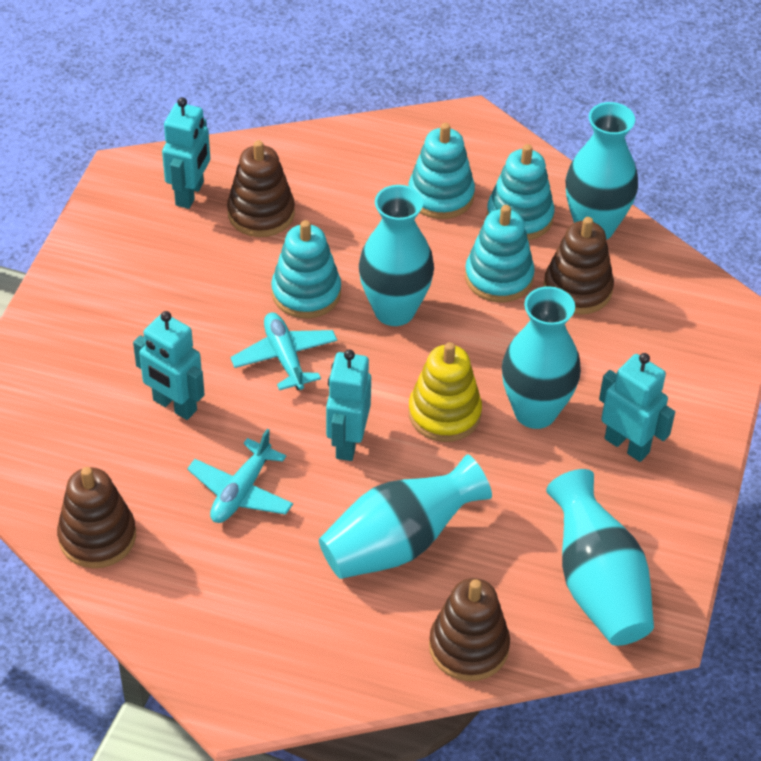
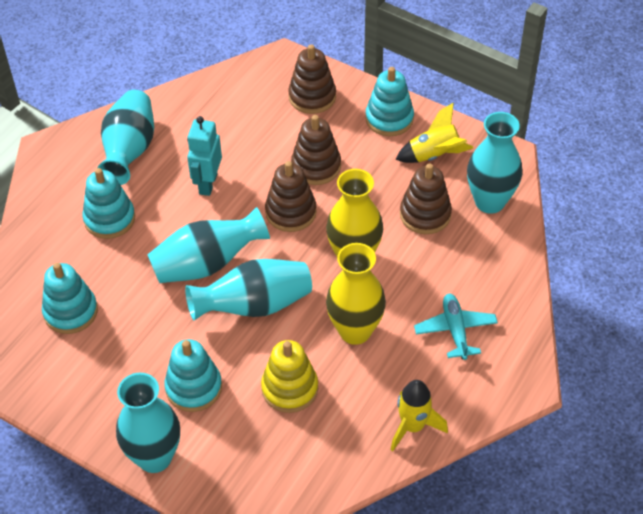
turquoise plane: 2 -> 1
turquoise robot: 4 -> 1
yellow rocket: 0 -> 2
yellow vase: 0 -> 2

